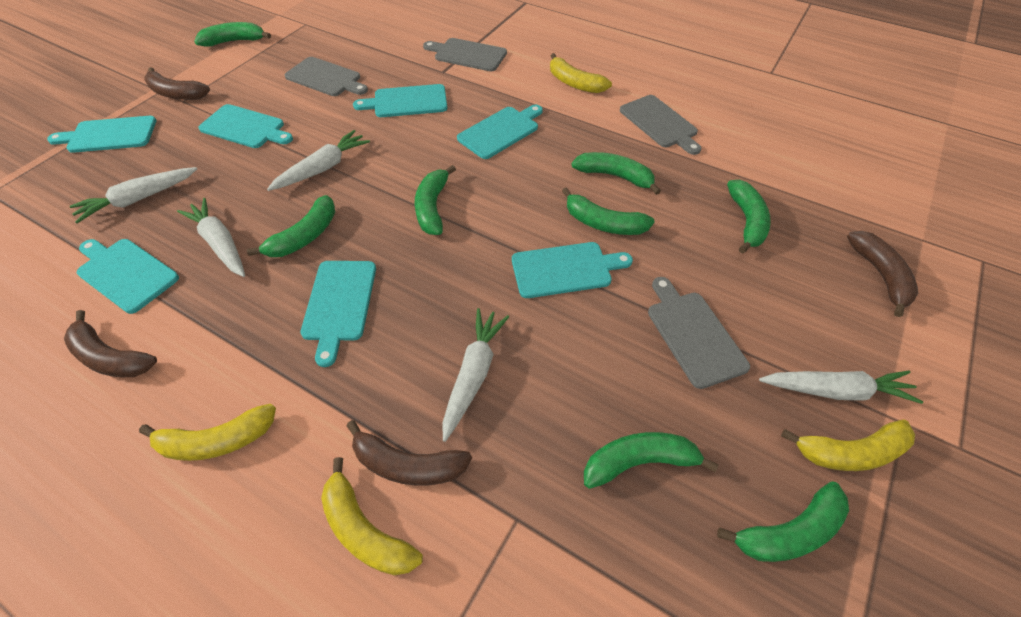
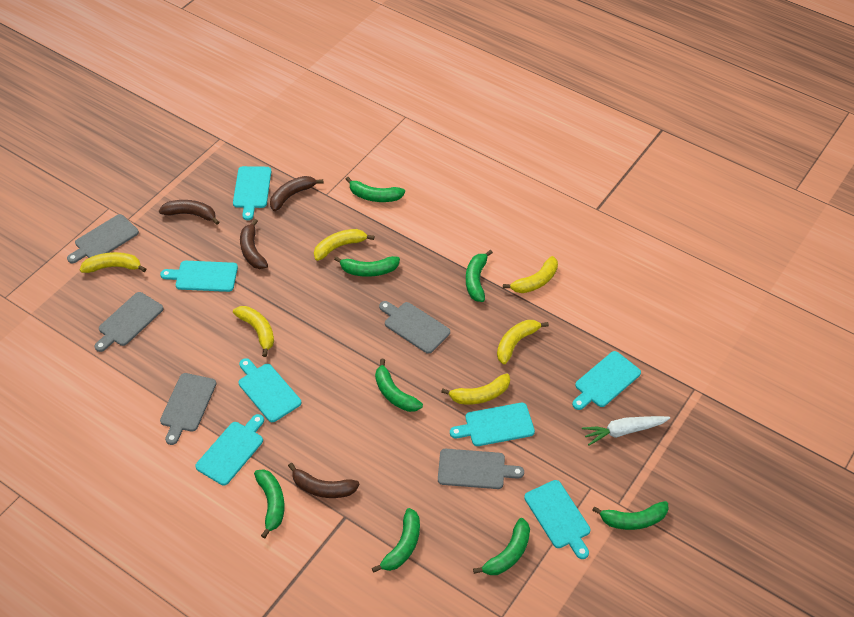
grey cutting board: 4 -> 5
white carrot: 5 -> 1
yellow banana: 4 -> 6

